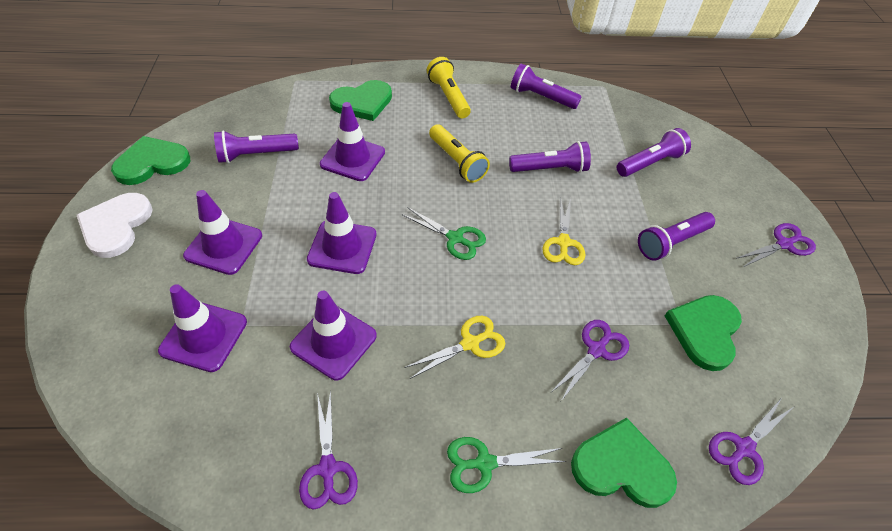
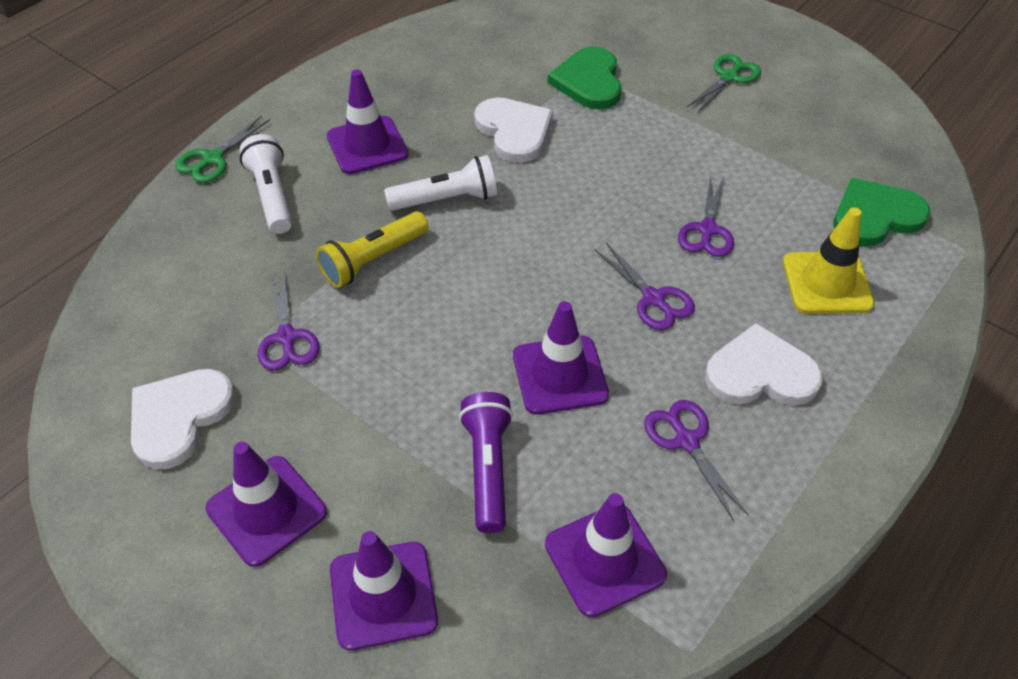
green heart: 4 -> 2
purple flashlight: 5 -> 1
white flashlight: 0 -> 2
white heart: 1 -> 3
yellow flashlight: 2 -> 1
yellow scissors: 2 -> 0
yellow traffic cone: 0 -> 1

